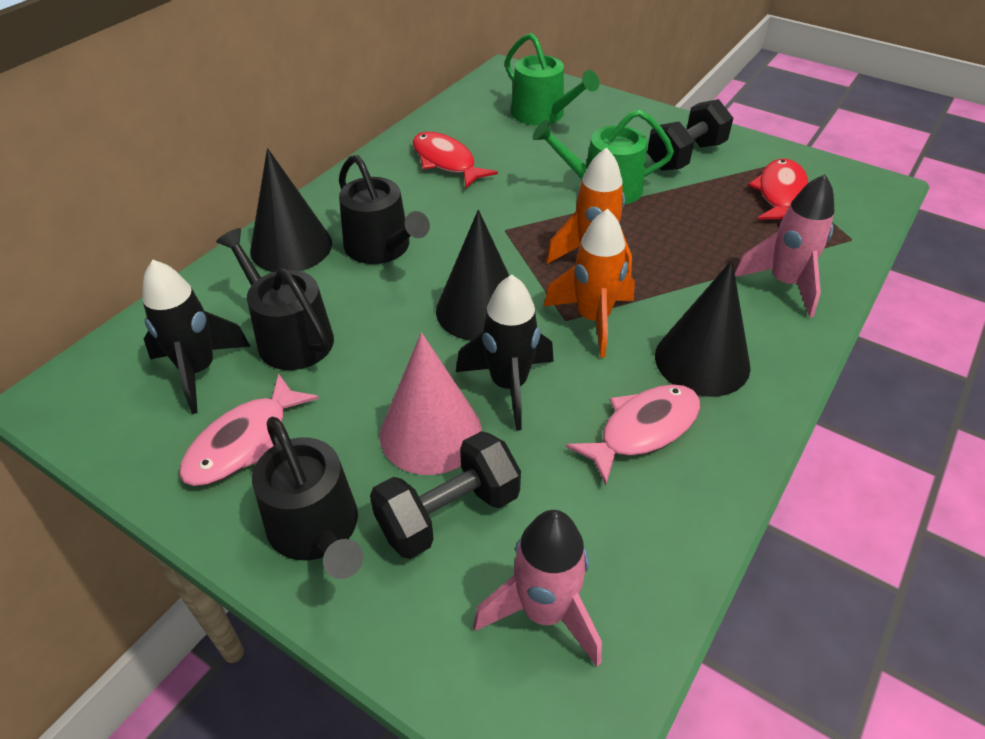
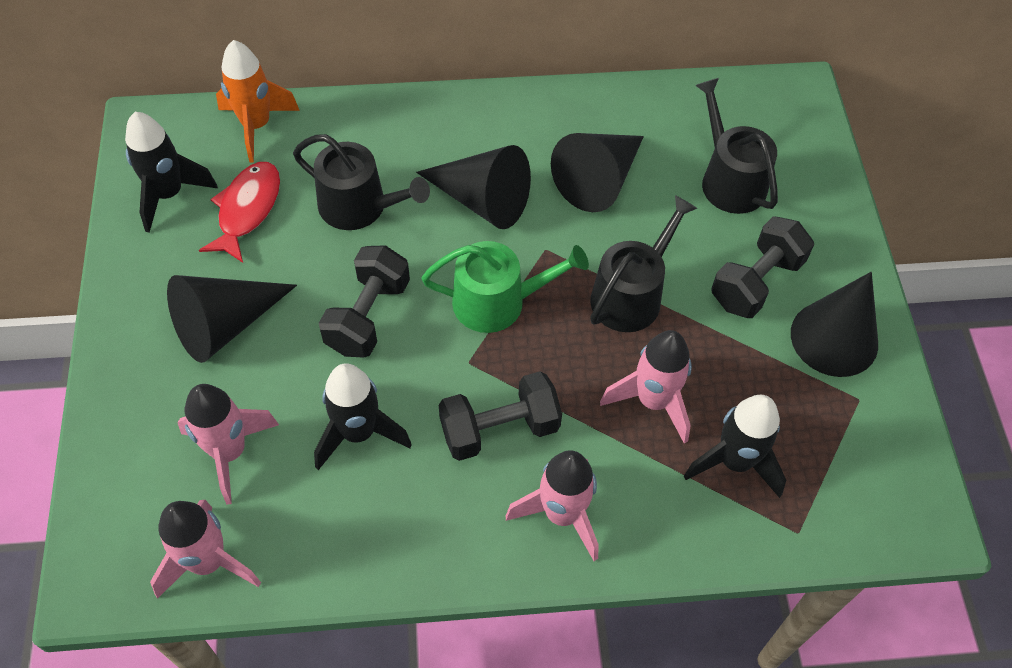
black cone: 3 -> 4
black dumbbell: 2 -> 3
black rocket: 2 -> 3
green watering can: 2 -> 1
orange rocket: 2 -> 1
pink cone: 1 -> 0
pink fish: 2 -> 0
pink rocket: 2 -> 4
red fish: 2 -> 1

